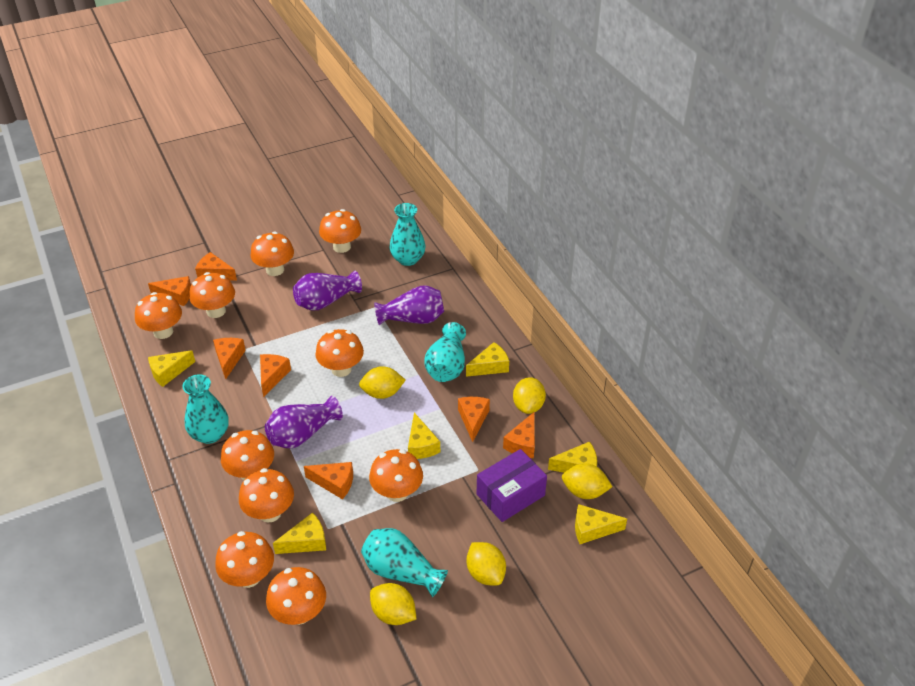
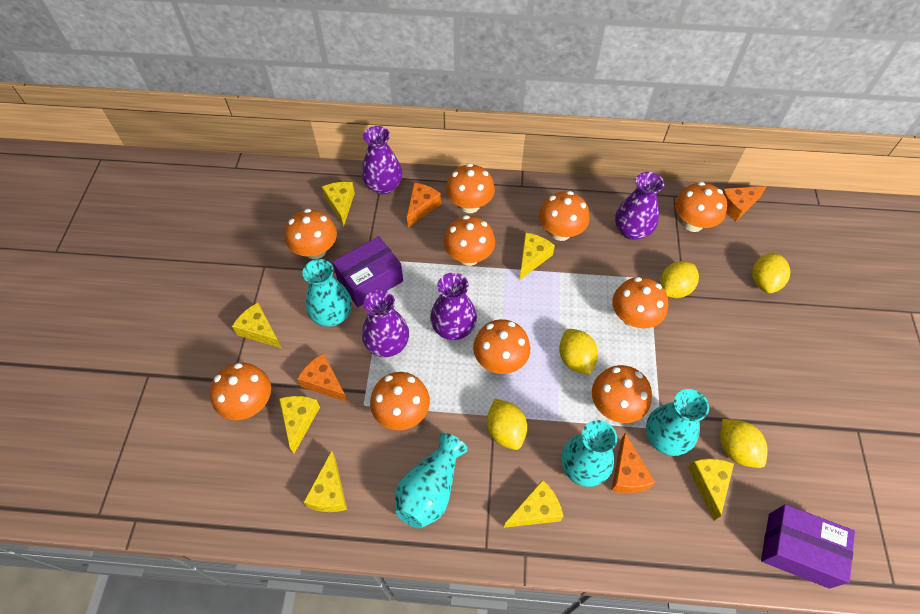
orange cheese: 7 -> 4
purple box: 1 -> 2
purple vase: 3 -> 4
yellow cheese: 6 -> 7

